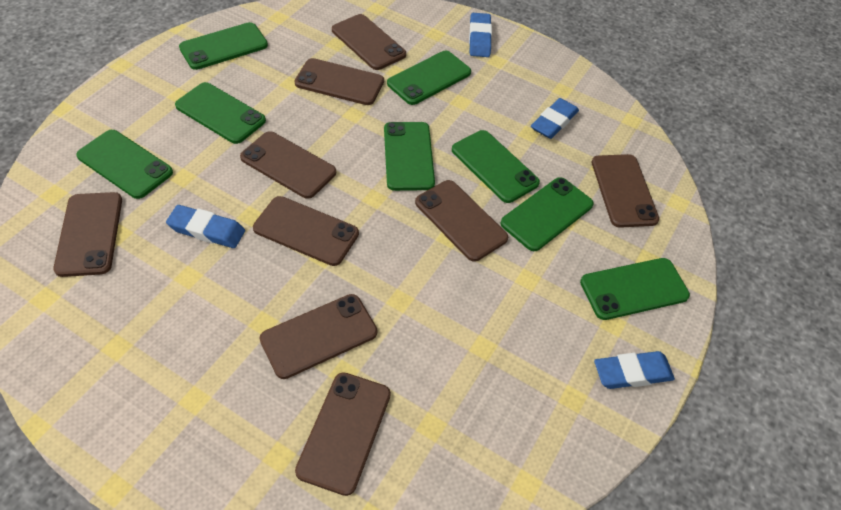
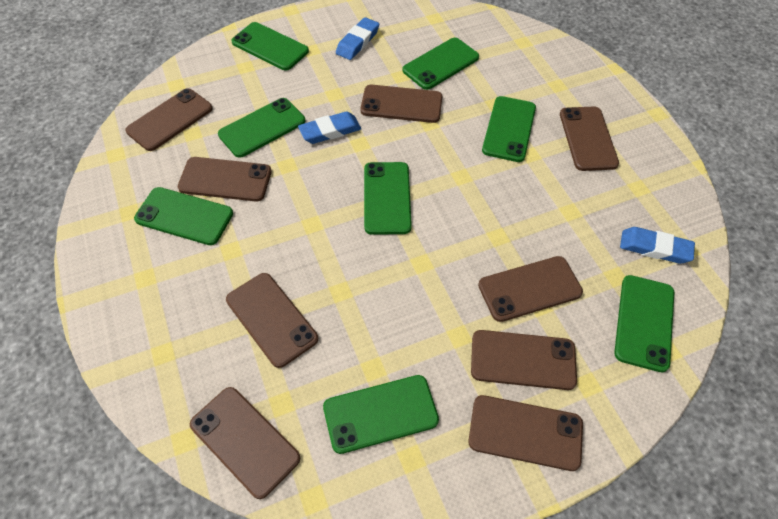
blue eraser: 4 -> 3

